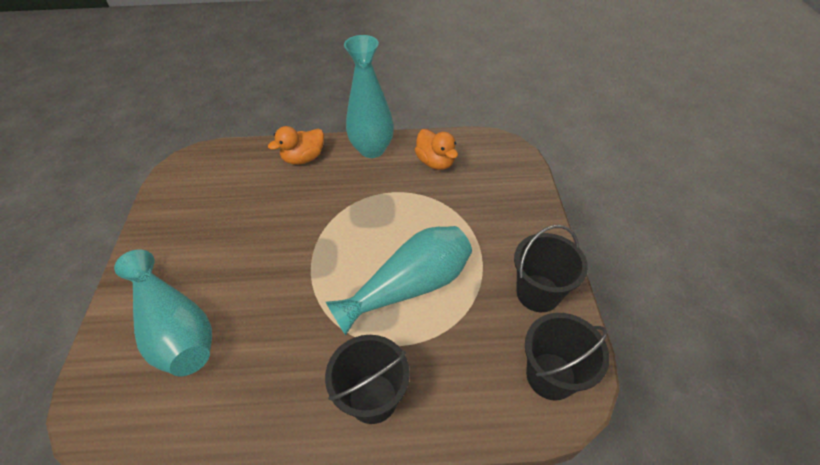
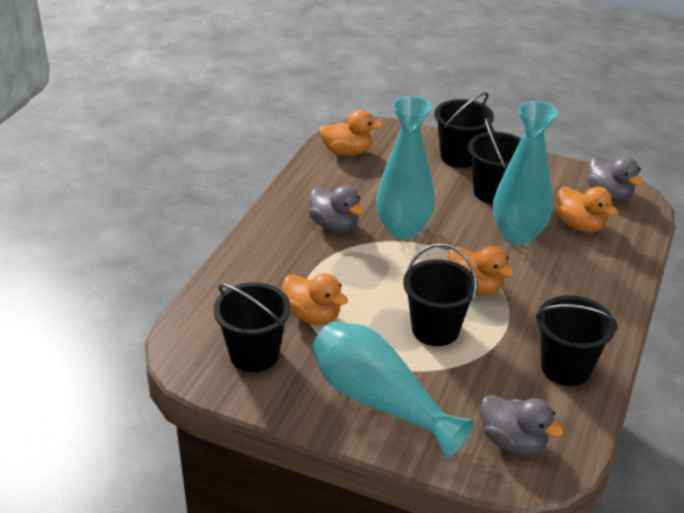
black bucket: 3 -> 5
grey duck: 0 -> 3
orange duck: 2 -> 4

